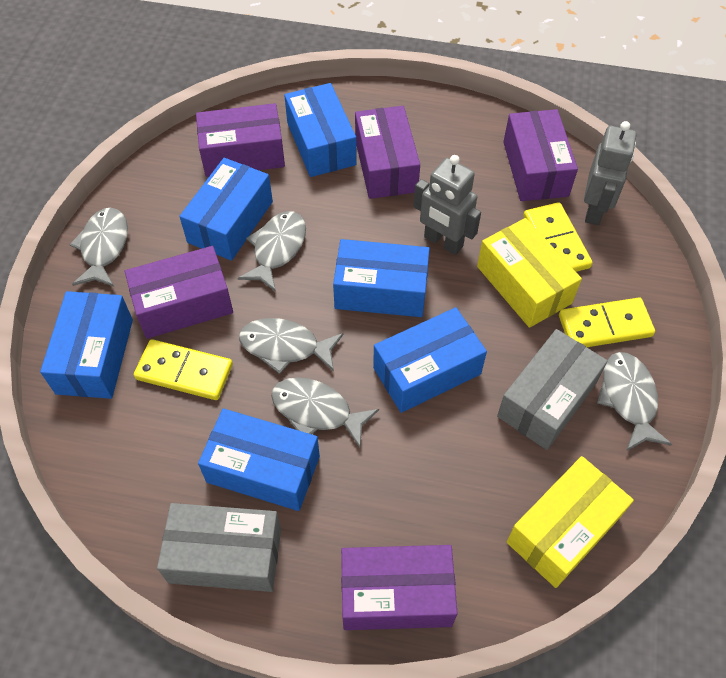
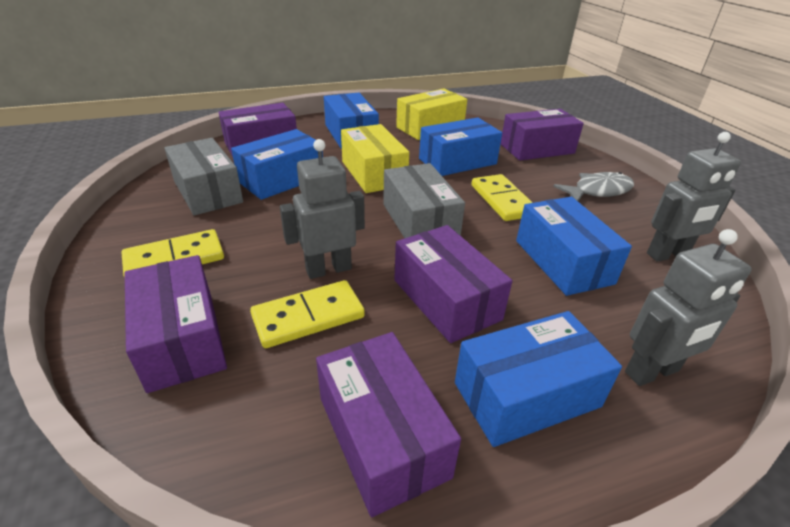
blue box: 6 -> 5
grey fish: 5 -> 1
grey robot: 2 -> 3

